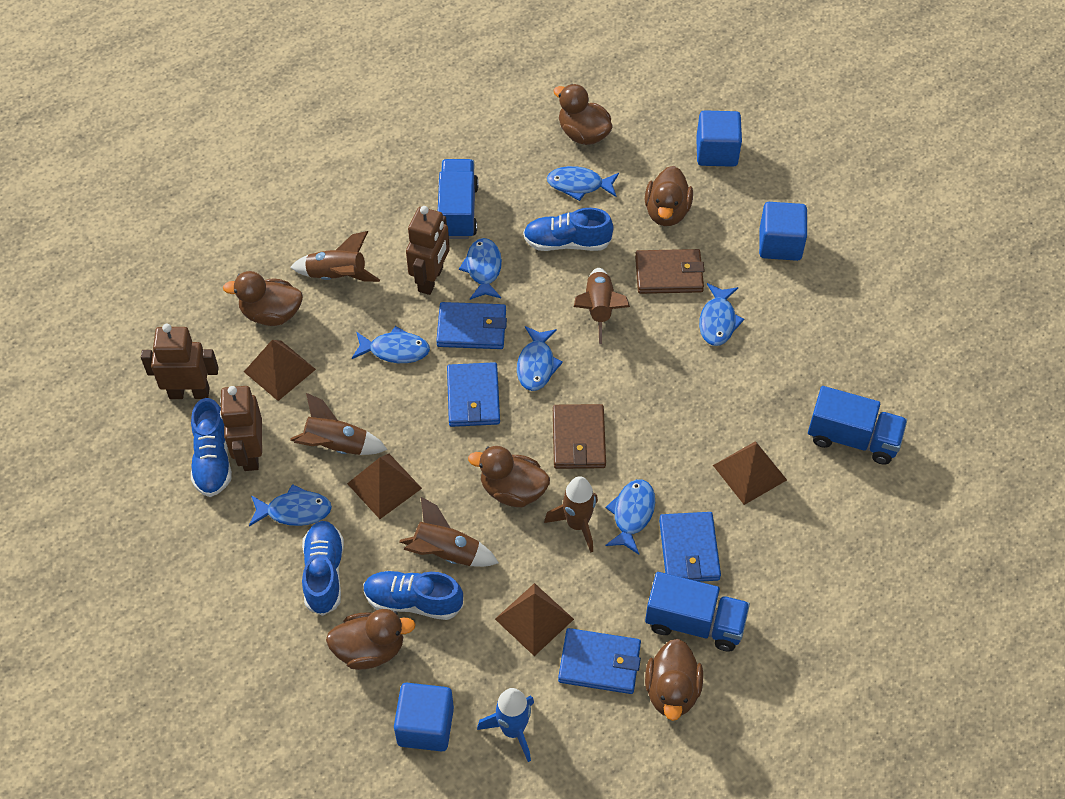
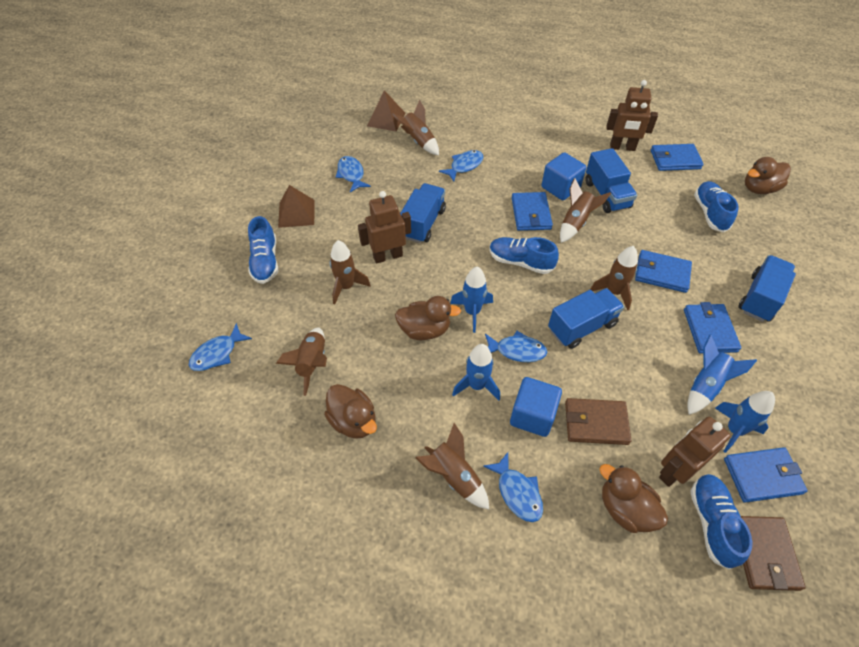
blue cube: 3 -> 2
blue fish: 7 -> 5
blue rocket: 1 -> 4
blue truck: 3 -> 4
blue wallet: 4 -> 5
brown duck: 6 -> 4
brown pyramid: 4 -> 2
brown rocket: 5 -> 6

